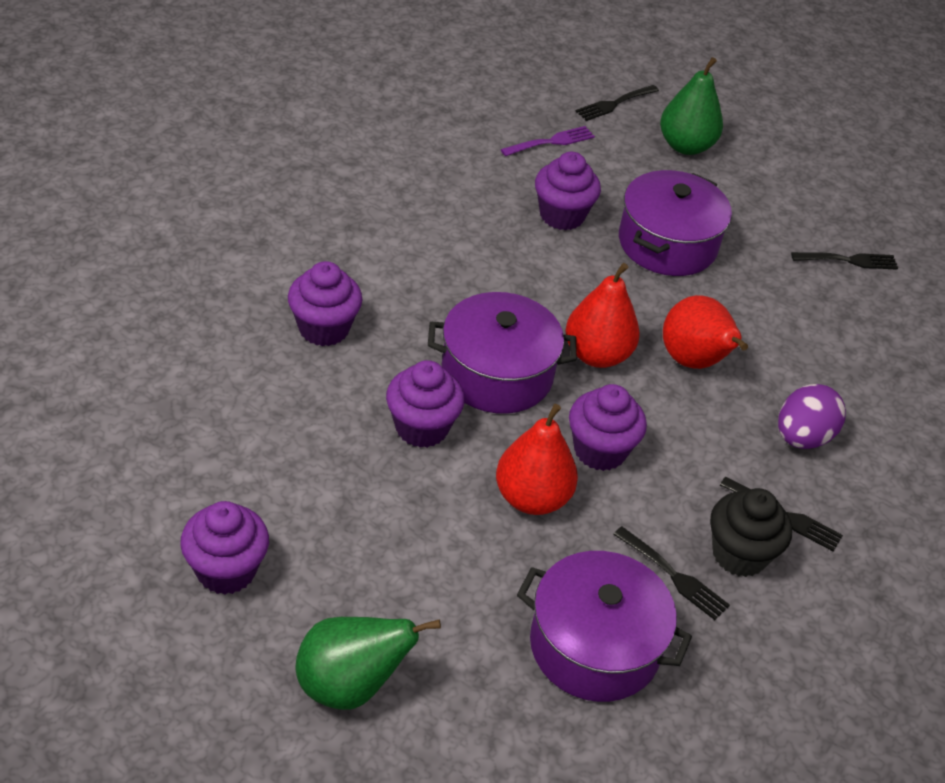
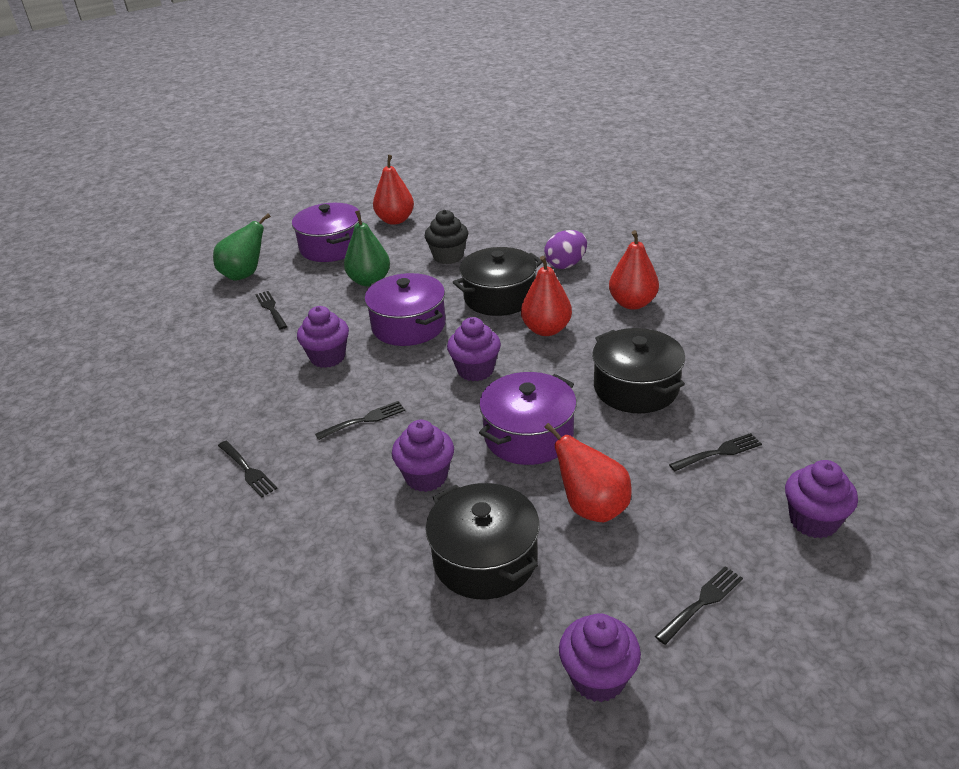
black fork: 4 -> 5
black pot: 0 -> 3
purple fork: 1 -> 0
red pear: 3 -> 4

